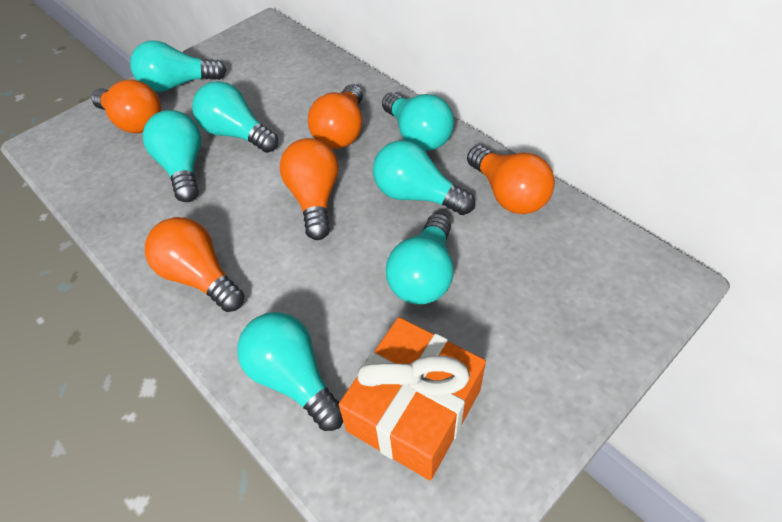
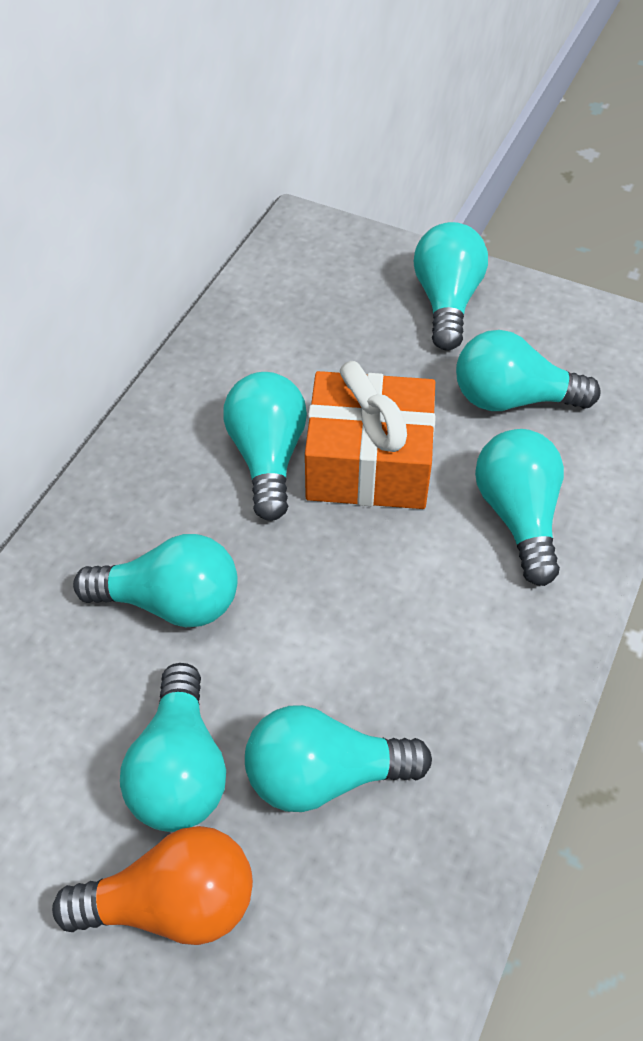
orange light bulb: 5 -> 1

